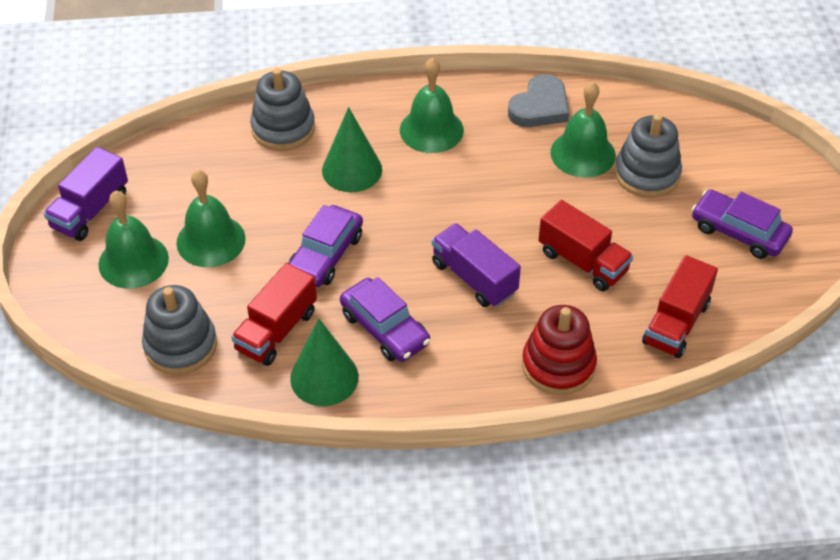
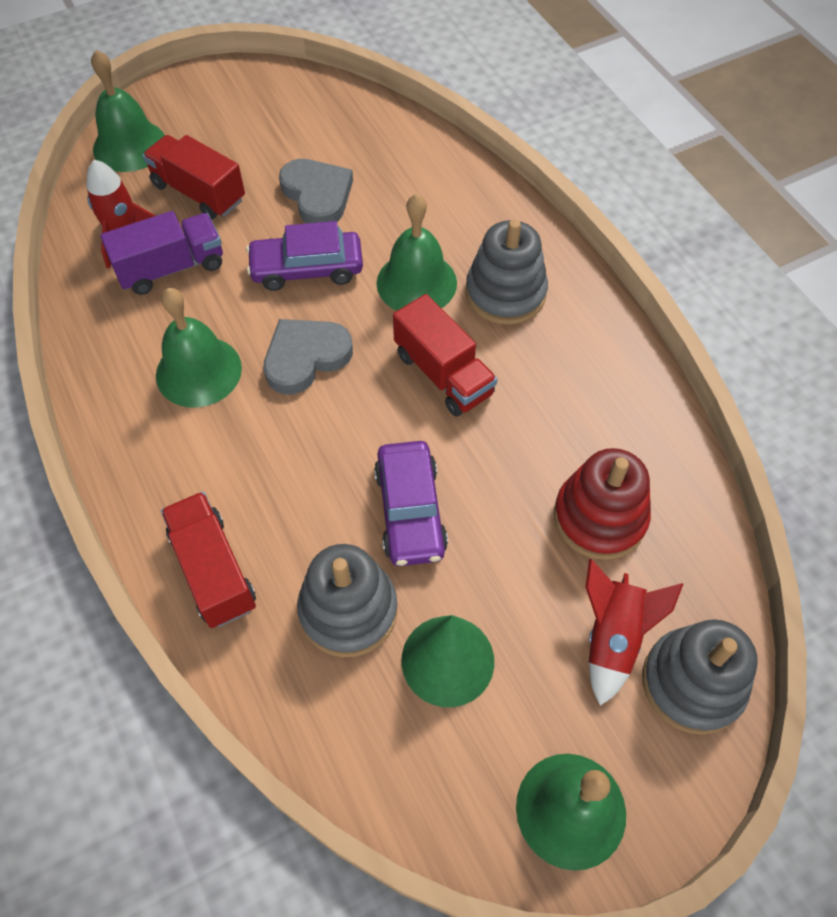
green cone: 2 -> 1
grey heart: 1 -> 2
purple car: 3 -> 2
purple truck: 2 -> 1
red rocket: 0 -> 2

